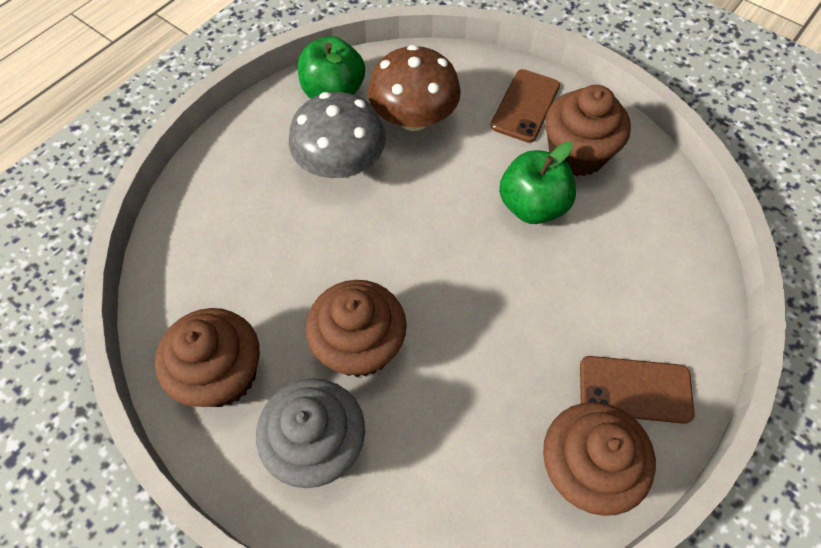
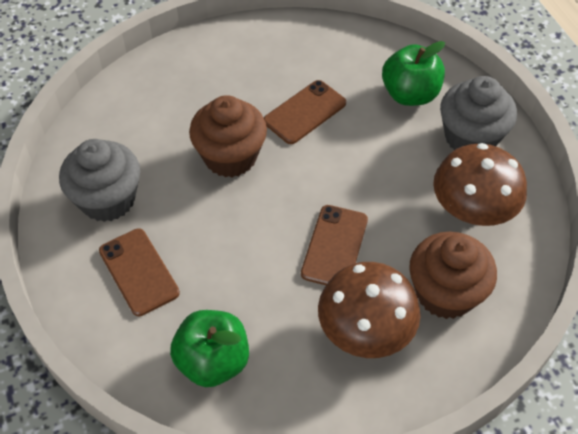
brown cupcake: 4 -> 2
brown mushroom: 1 -> 2
brown phone: 2 -> 3
grey cupcake: 1 -> 2
grey mushroom: 1 -> 0

